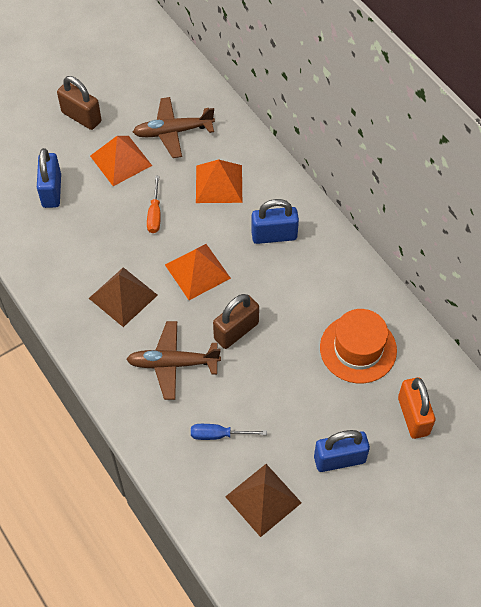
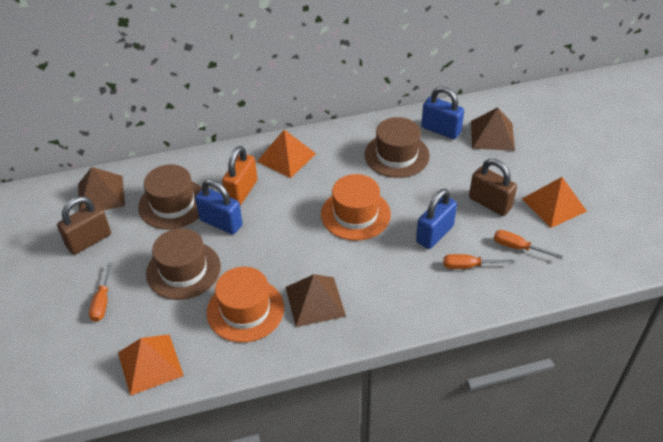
blue screwdriver: 1 -> 0
brown hat: 0 -> 3
brown plane: 2 -> 0
brown pyramid: 2 -> 3
orange hat: 1 -> 2
orange screwdriver: 1 -> 3

